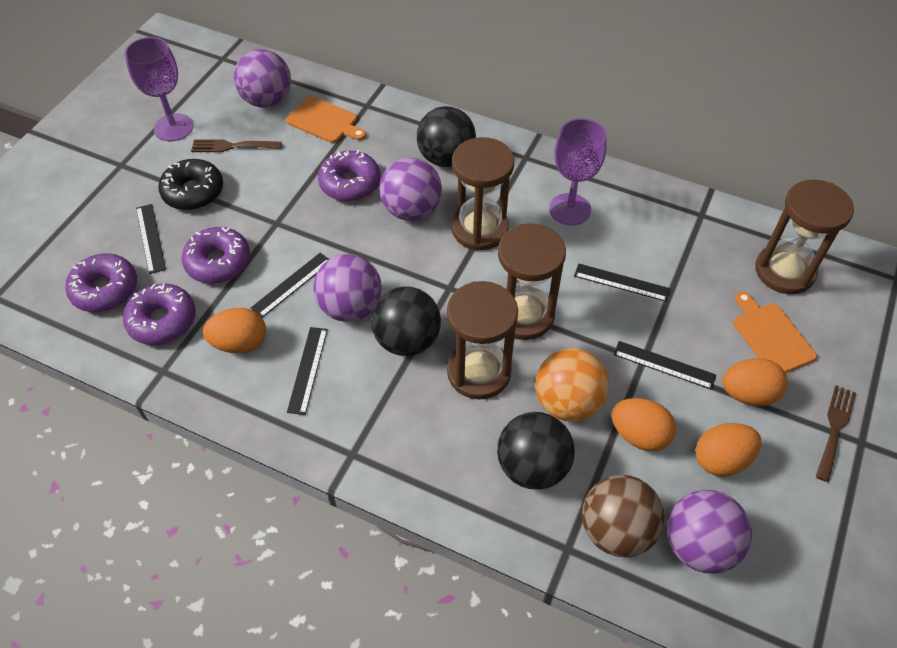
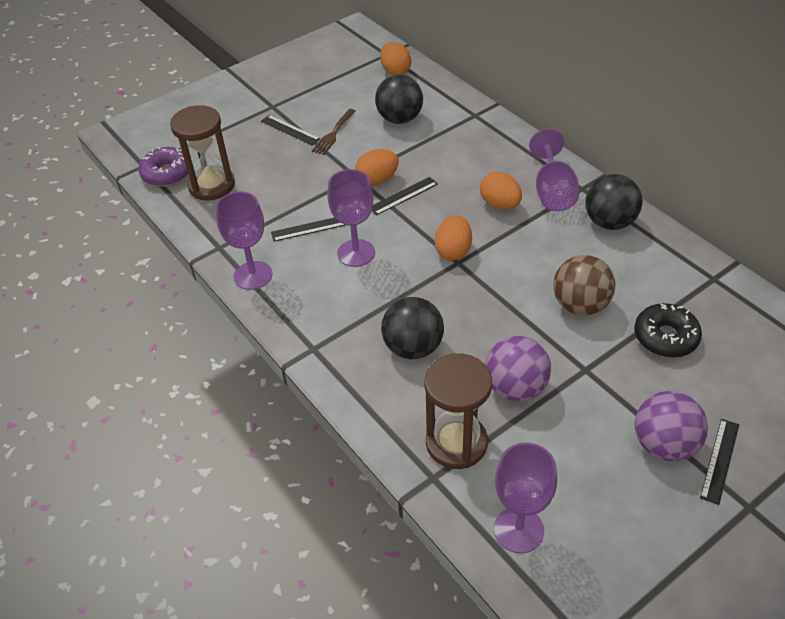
black ruler: 5 -> 4
brown fork: 2 -> 1
brown hourglass: 4 -> 2
orange ball: 1 -> 0
orange cutting board: 2 -> 0
purple ball: 4 -> 2
purple donut: 4 -> 1
purple goblet: 2 -> 4

